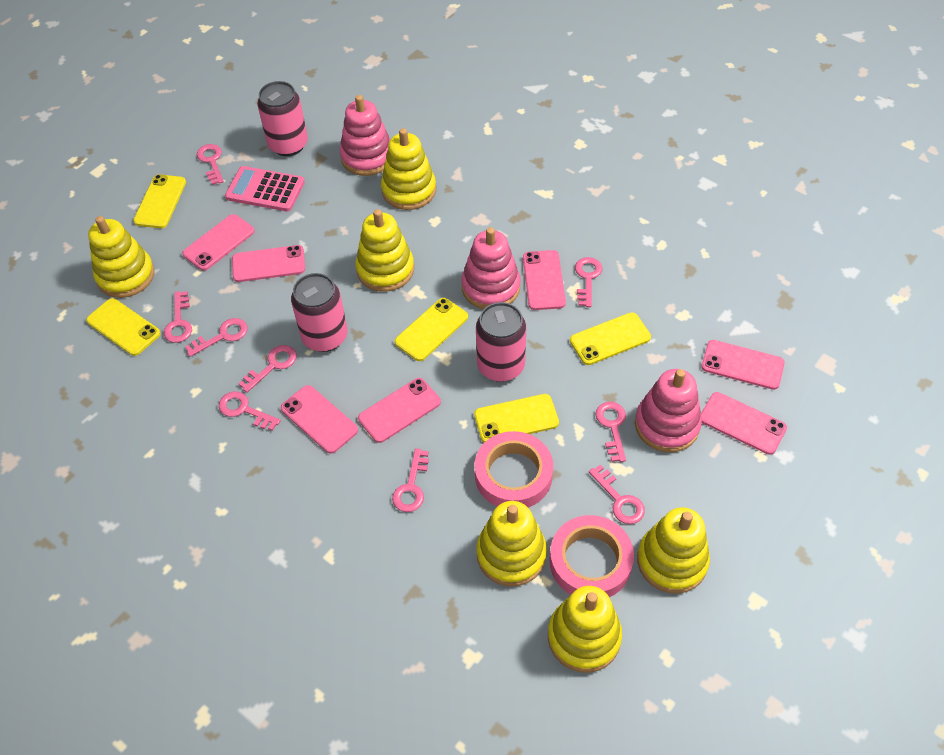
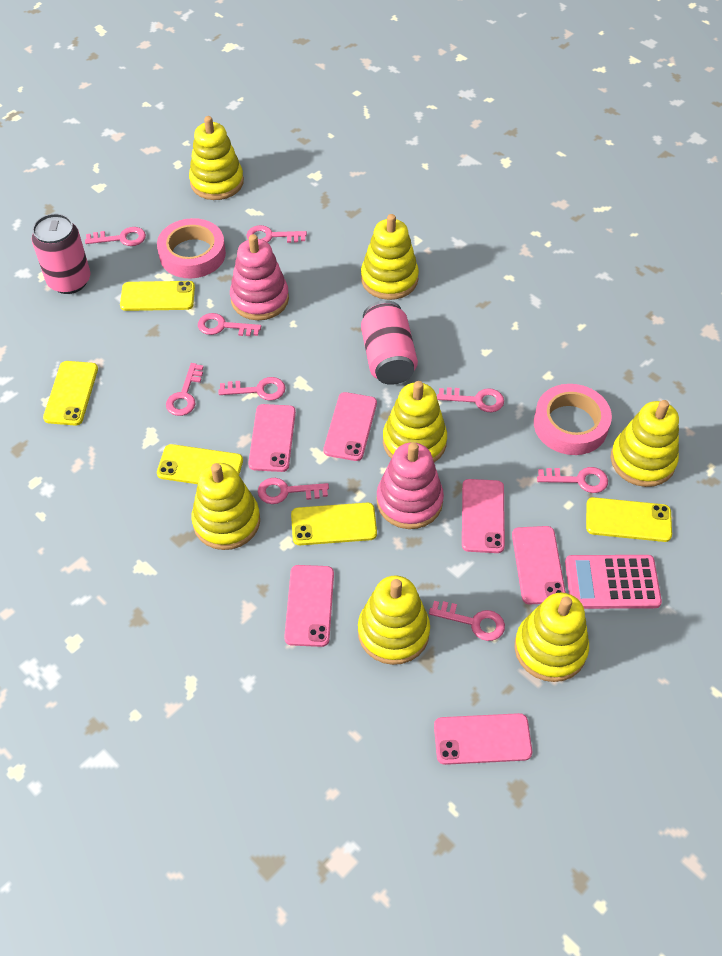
pink can: 3 -> 2
pink phone: 7 -> 6
pink stacking toy: 3 -> 2
yellow stacking toy: 6 -> 7

